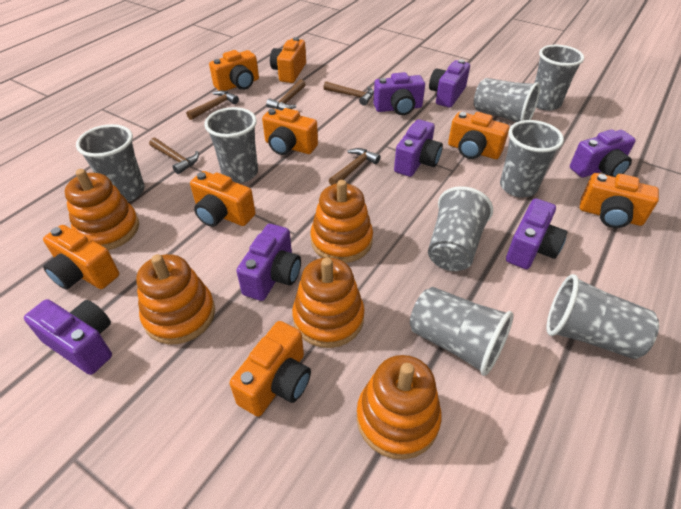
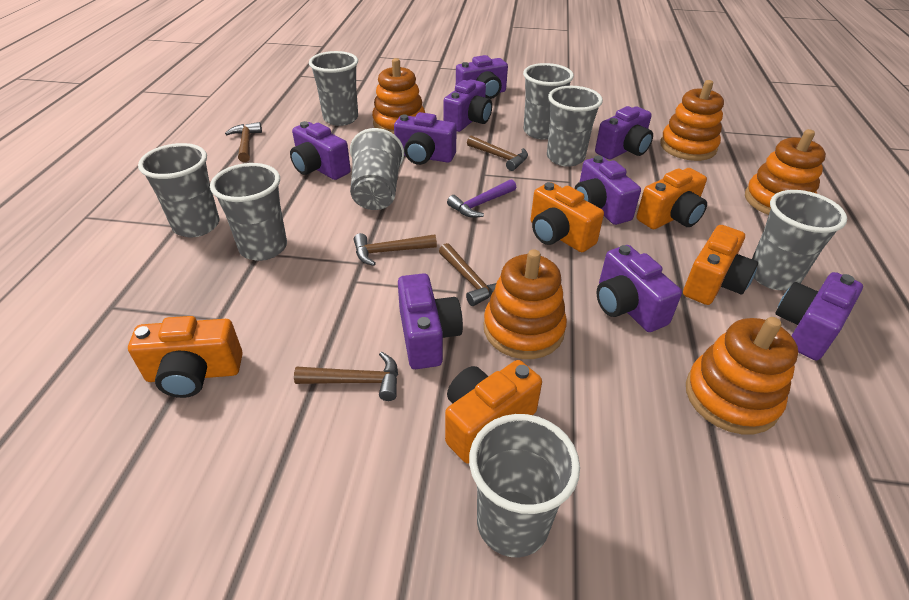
orange camera: 8 -> 5
purple camera: 7 -> 9
purple hammer: 0 -> 1

